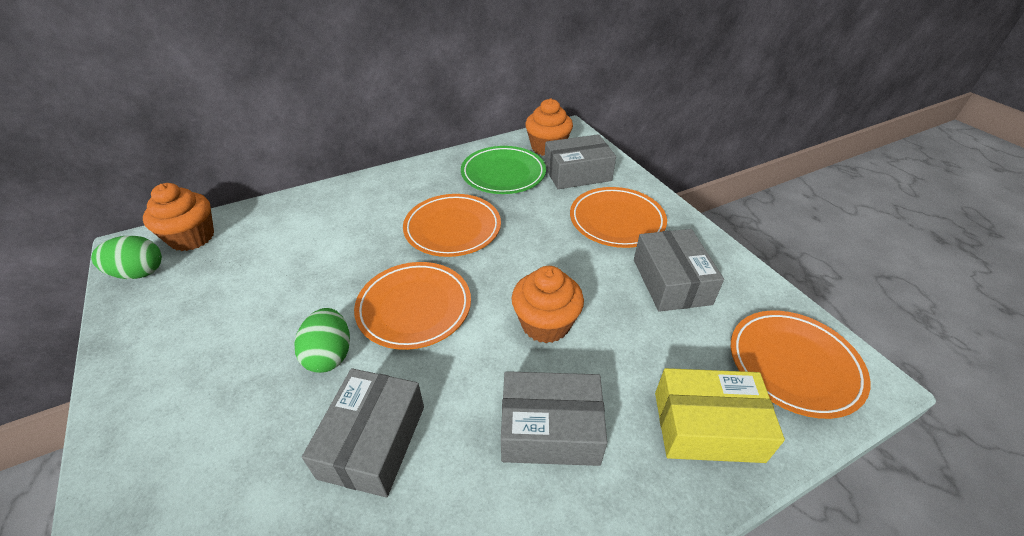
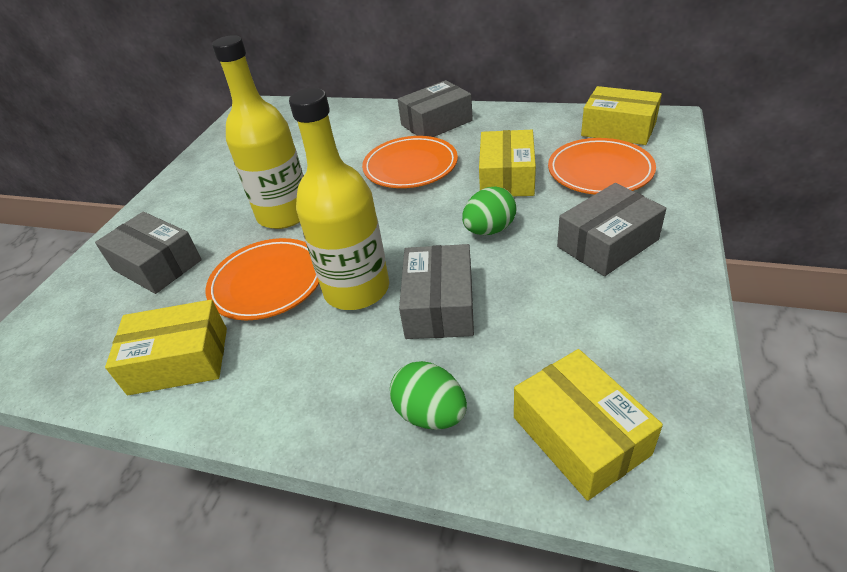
green plate: 1 -> 0
orange cupcake: 3 -> 0
orange plate: 4 -> 3
yellow bottle: 0 -> 2
yellow box: 1 -> 4

